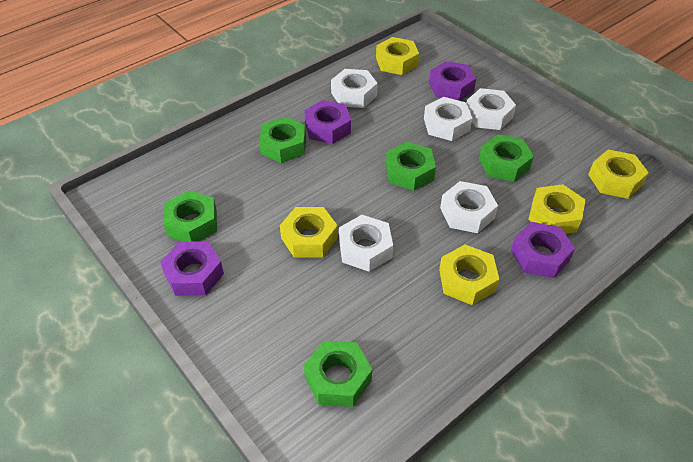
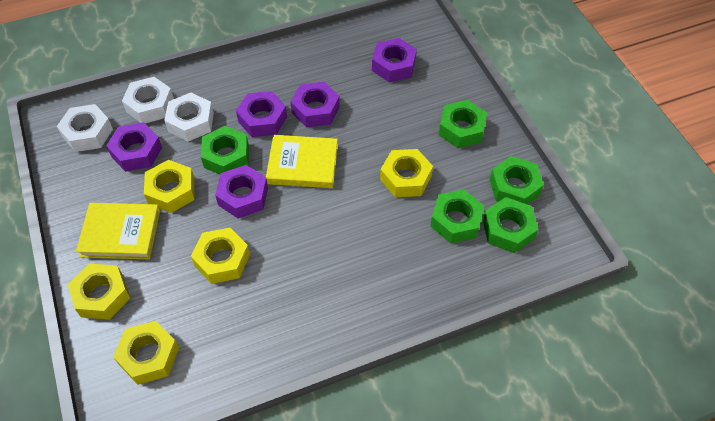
purple nut: 4 -> 5
white nut: 5 -> 3
yellow book: 0 -> 2

